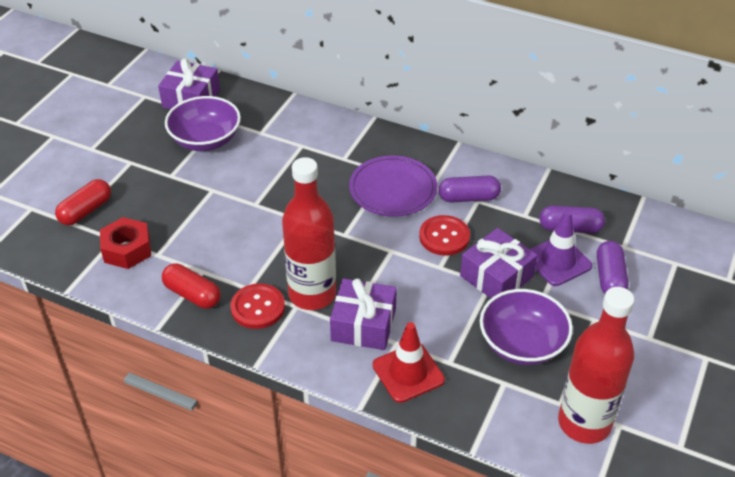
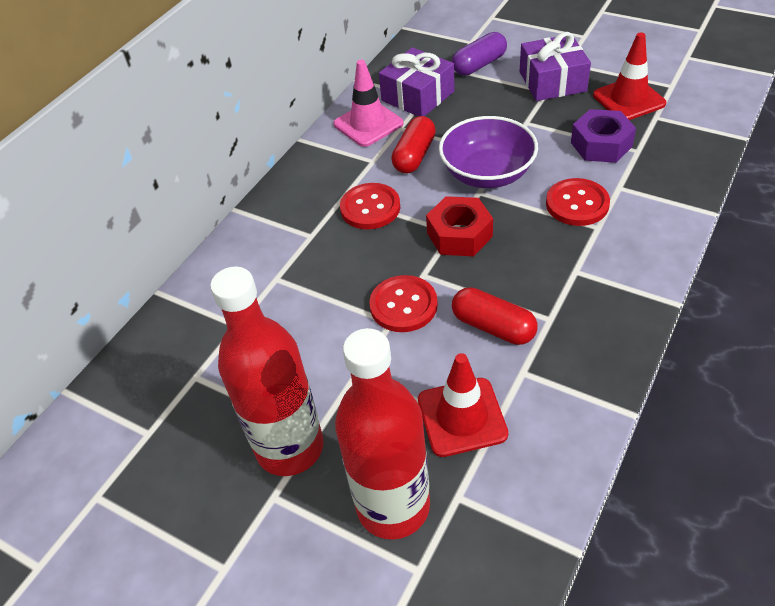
pink traffic cone: 0 -> 1
purple bowl: 2 -> 1
purple capsule: 3 -> 1
purple gift: 3 -> 2
purple nut: 0 -> 1
purple plate: 1 -> 0
purple traffic cone: 1 -> 0
red button: 2 -> 3
red traffic cone: 1 -> 2

